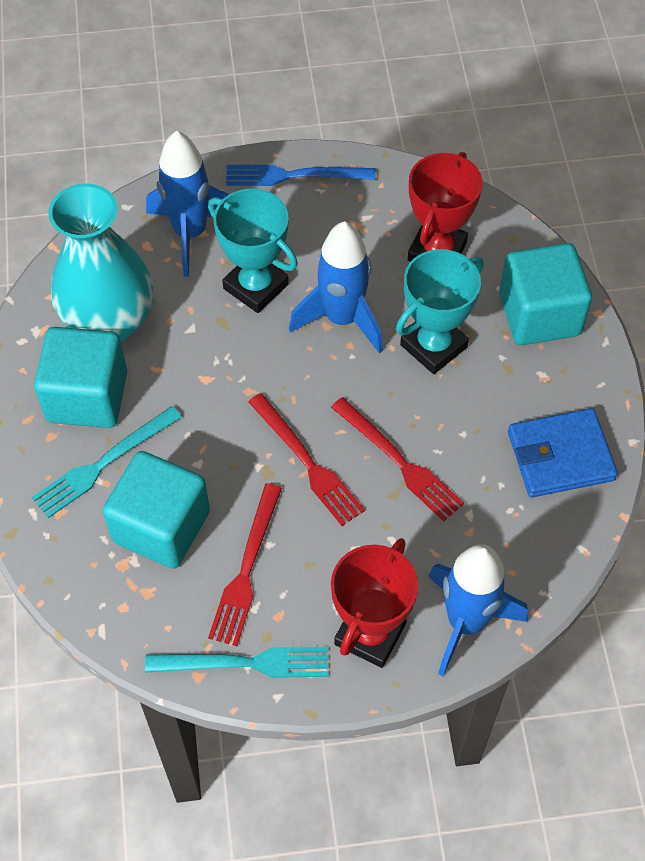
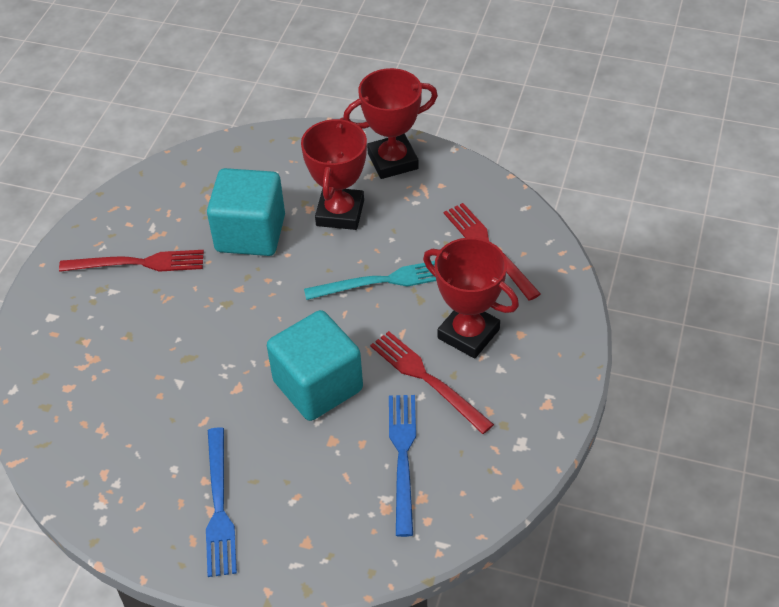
blue fork: 1 -> 2
blue rocket: 3 -> 0
blue wallet: 1 -> 0
red trophy: 2 -> 3
turquoise cube: 3 -> 2
turquoise fork: 2 -> 1
turquoise trophy: 2 -> 0
turquoise vase: 1 -> 0

